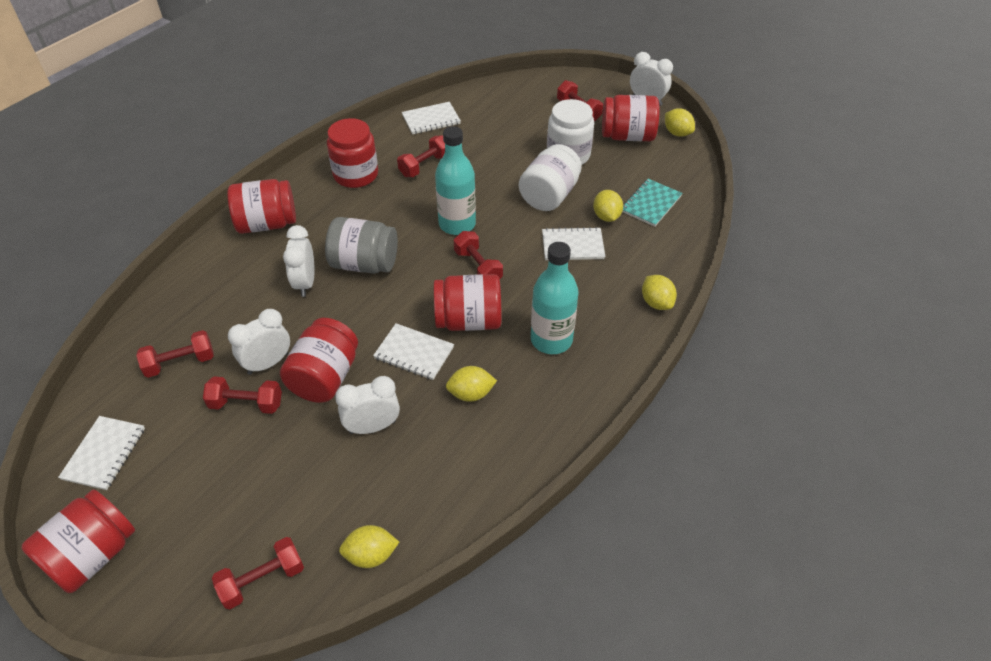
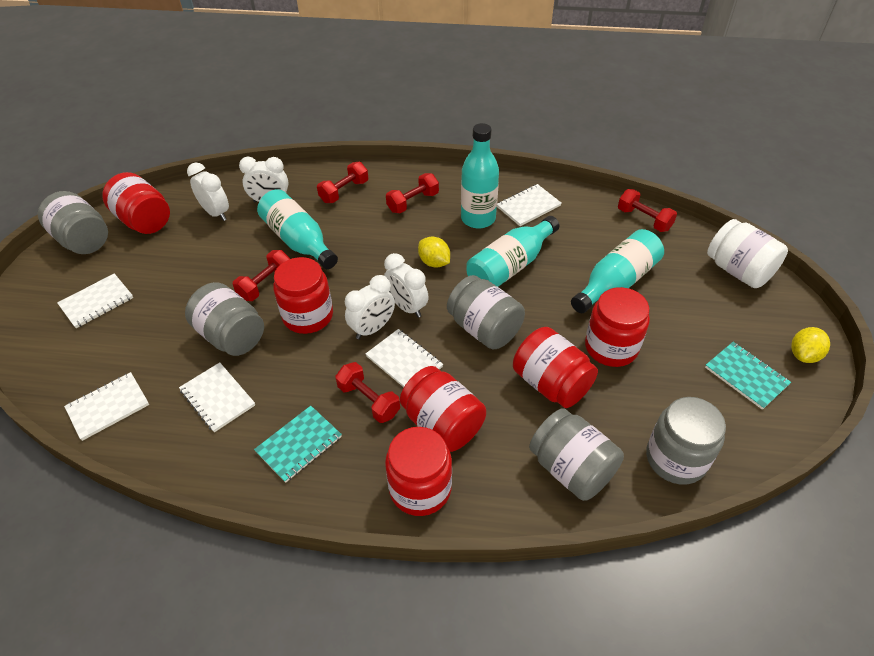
grey jar: 1 -> 5
red dumbbell: 6 -> 5
turquoise bottle: 2 -> 4
turquoise notebook: 1 -> 2
white jar: 2 -> 1
white notebook: 4 -> 5
yellow lemon: 5 -> 2

